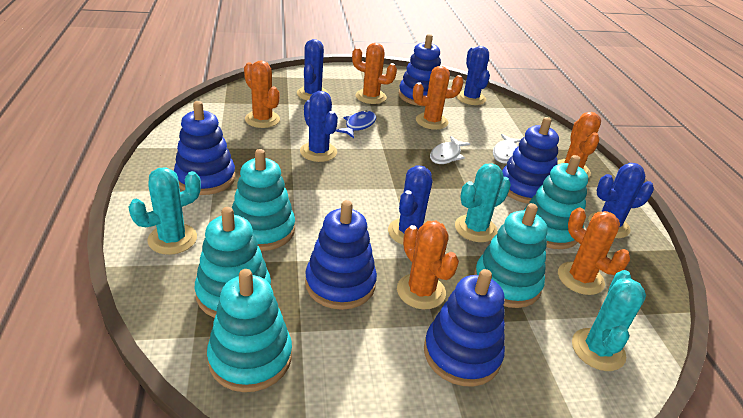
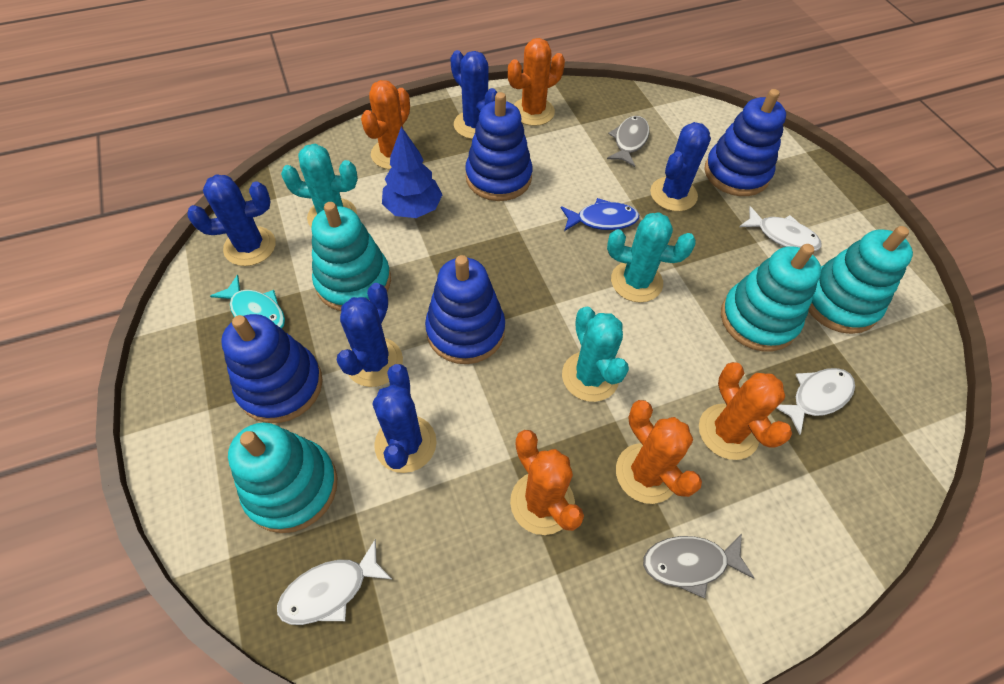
blue stacking toy: 5 -> 4
blue tree: 0 -> 1
grey fish: 0 -> 2
orange cactus: 6 -> 5
turquoise fish: 0 -> 1
turquoise stacking toy: 5 -> 4
white fish: 2 -> 3

